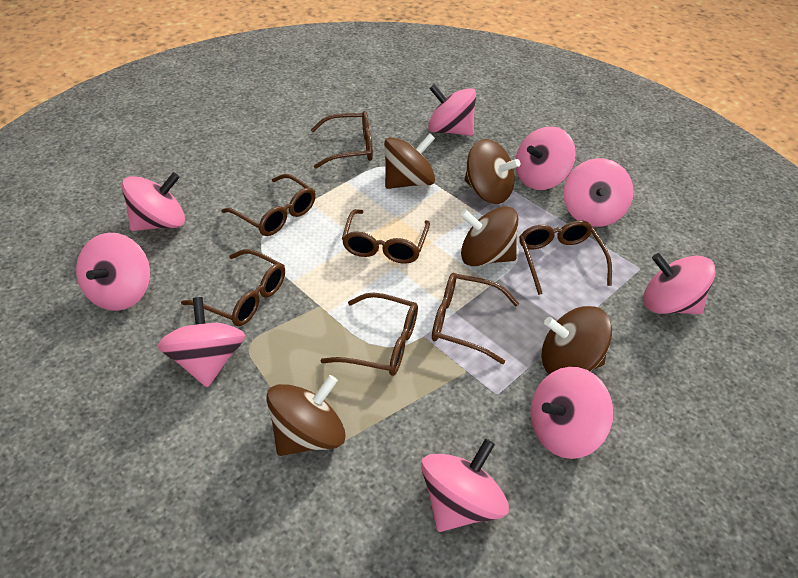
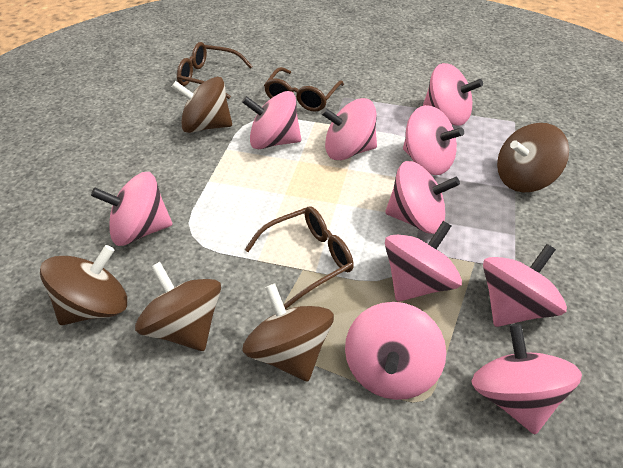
brown glasses: 7 -> 3
pink spinning top: 9 -> 10

